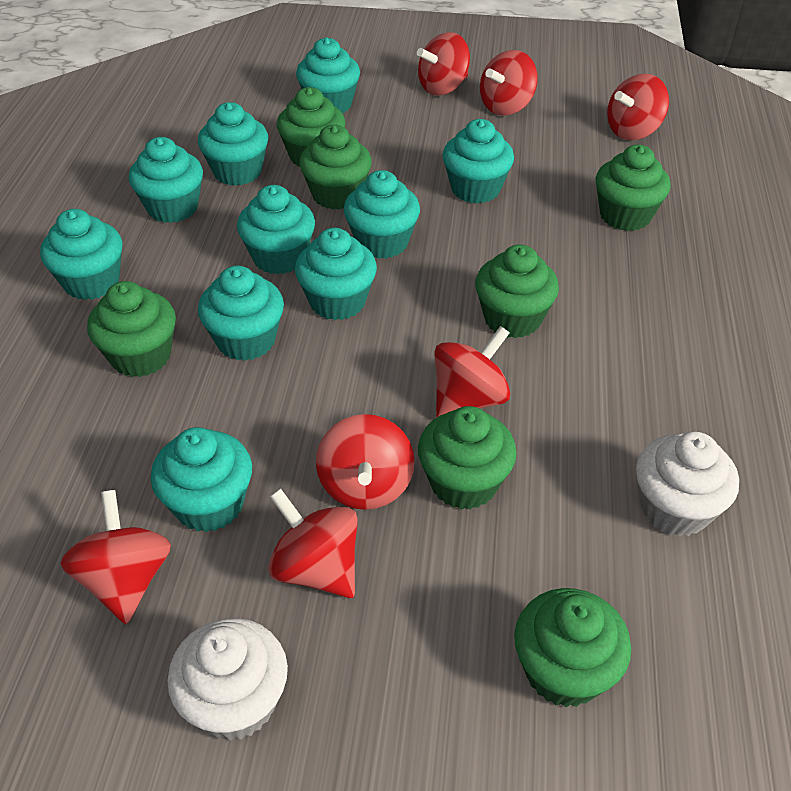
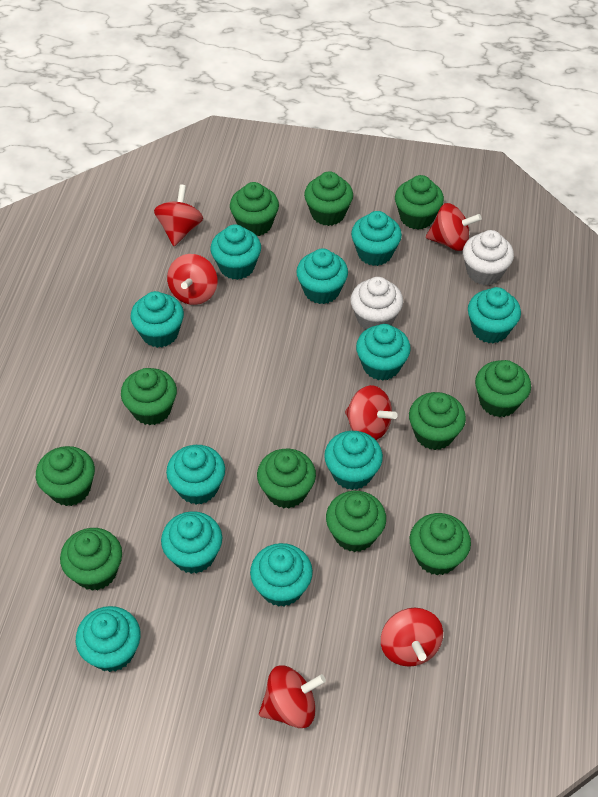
green cupcake: 7 -> 11
red spinning top: 7 -> 6
turquoise cupcake: 10 -> 11

